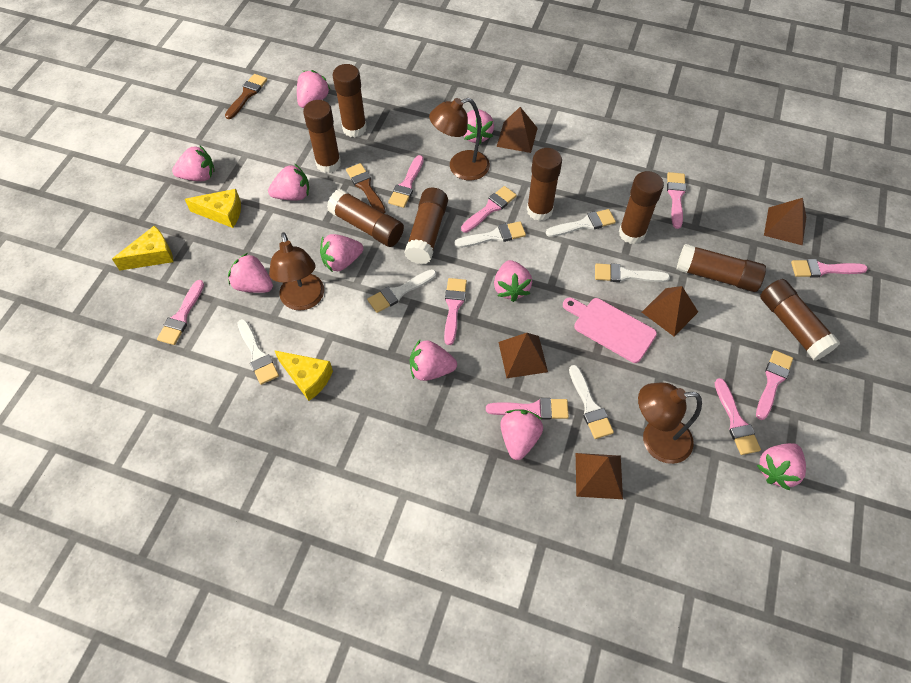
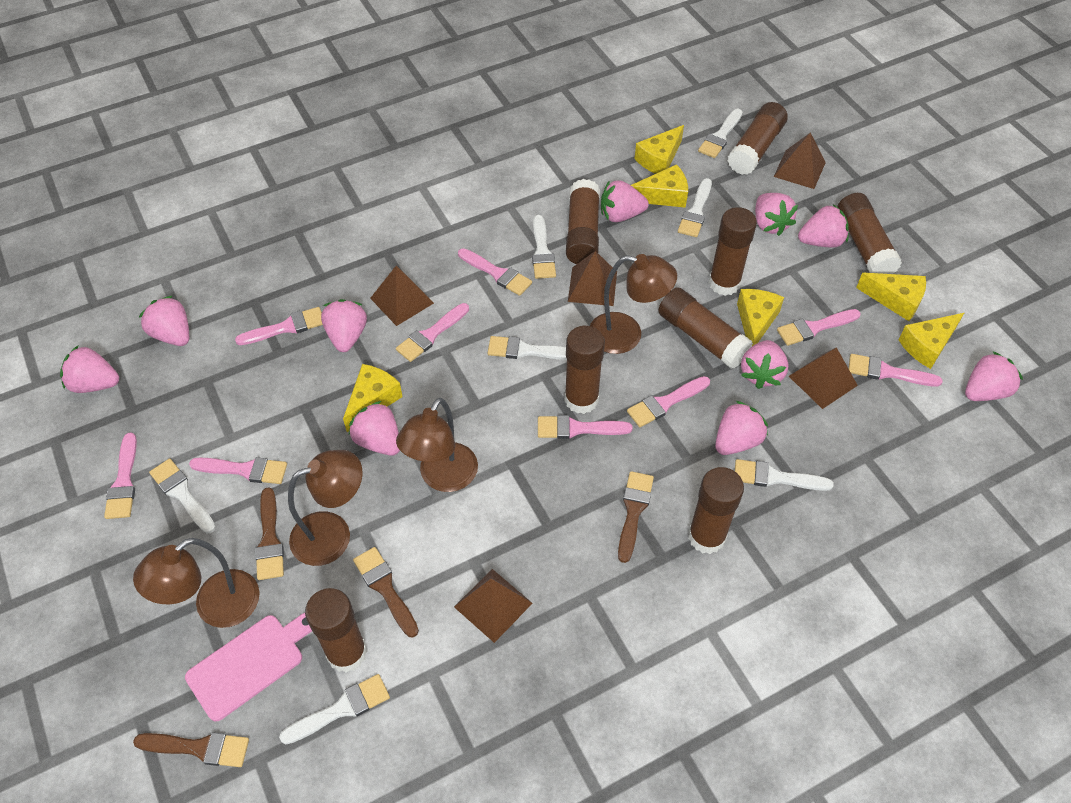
brown brush: 2 -> 4
brown lamp: 3 -> 4
white brush: 6 -> 7
yellow cheese: 3 -> 6

